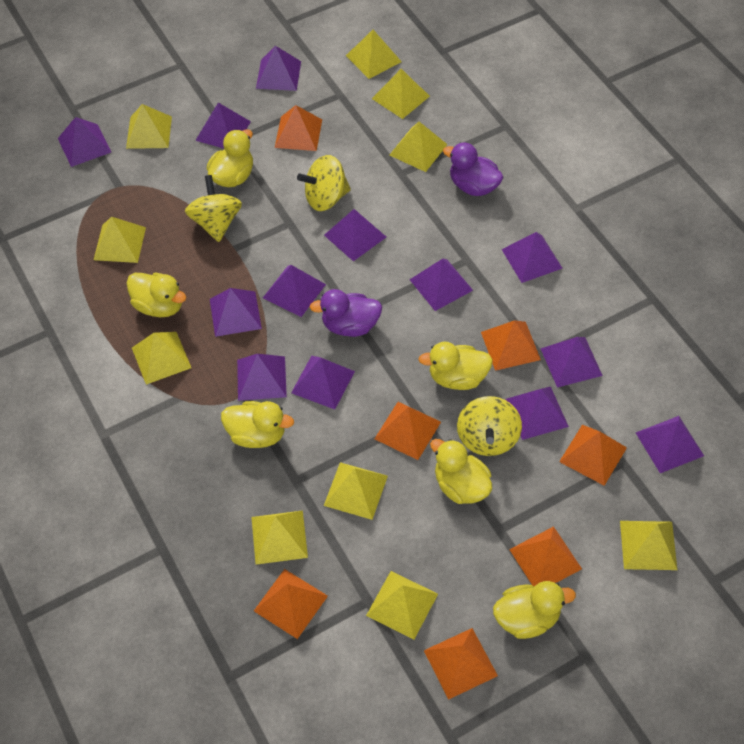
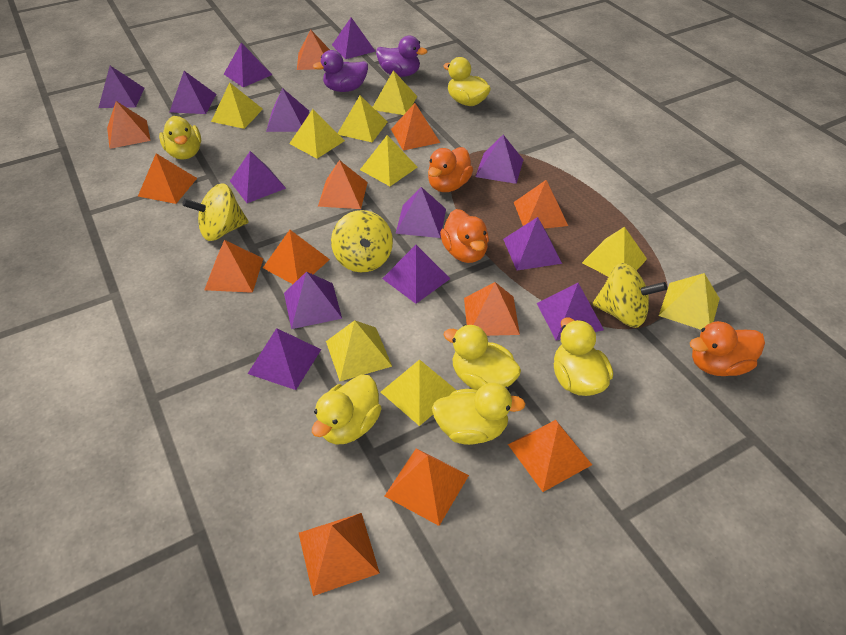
orange duck: 0 -> 3
orange pyramid: 7 -> 12
yellow pyramid: 10 -> 9

